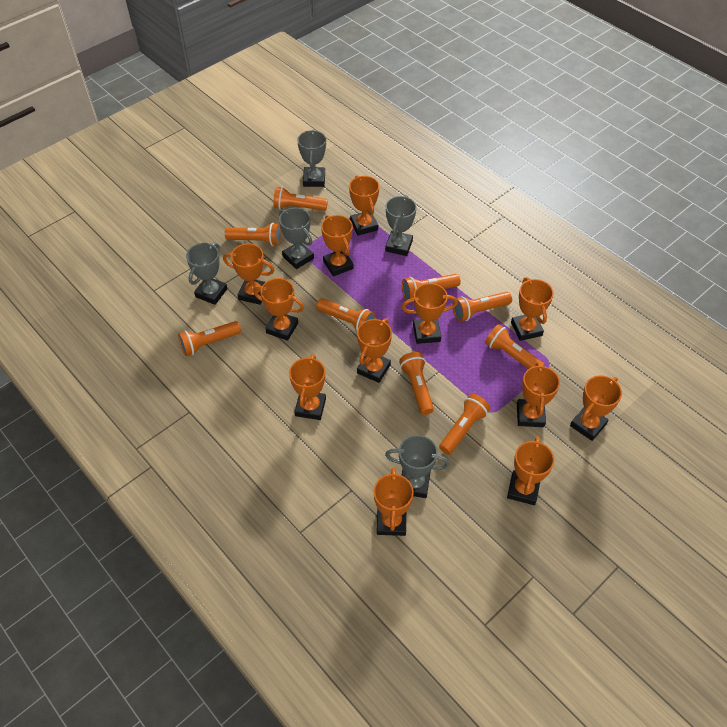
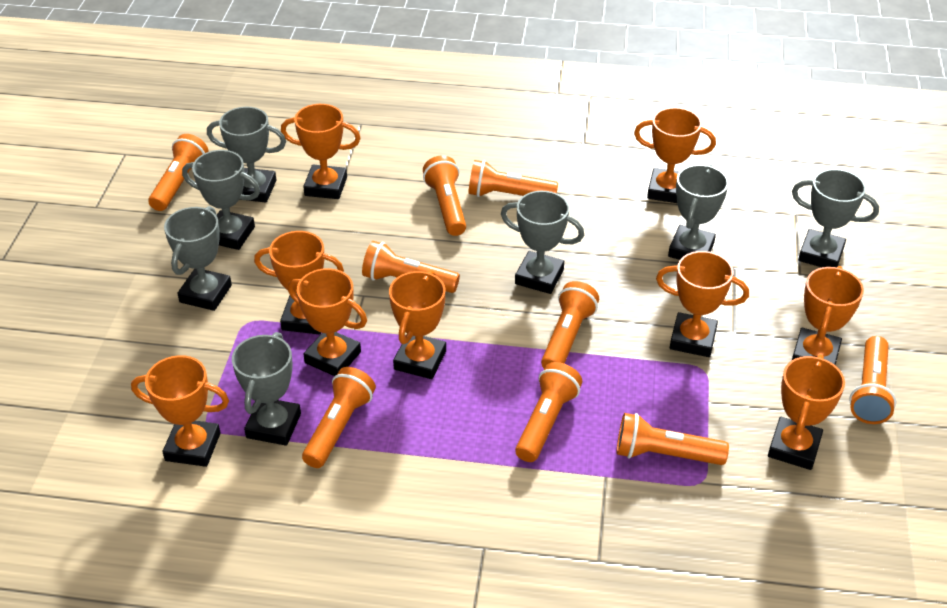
grey trophy: 5 -> 7
orange trophy: 12 -> 9

